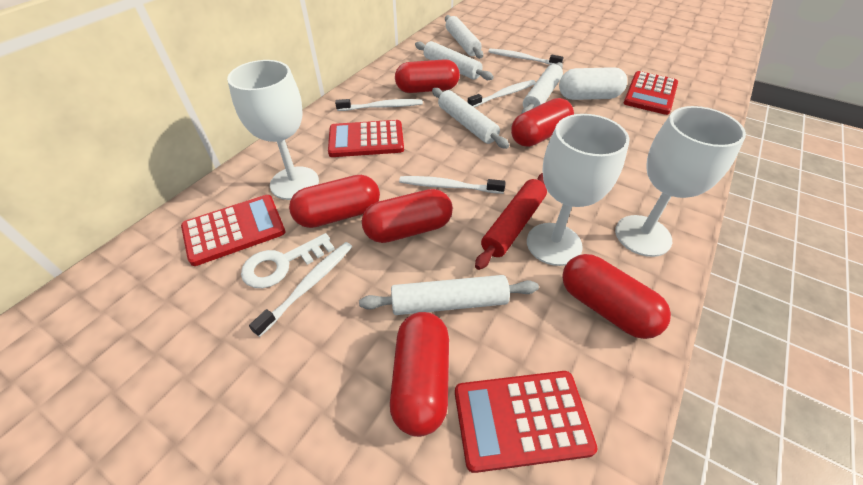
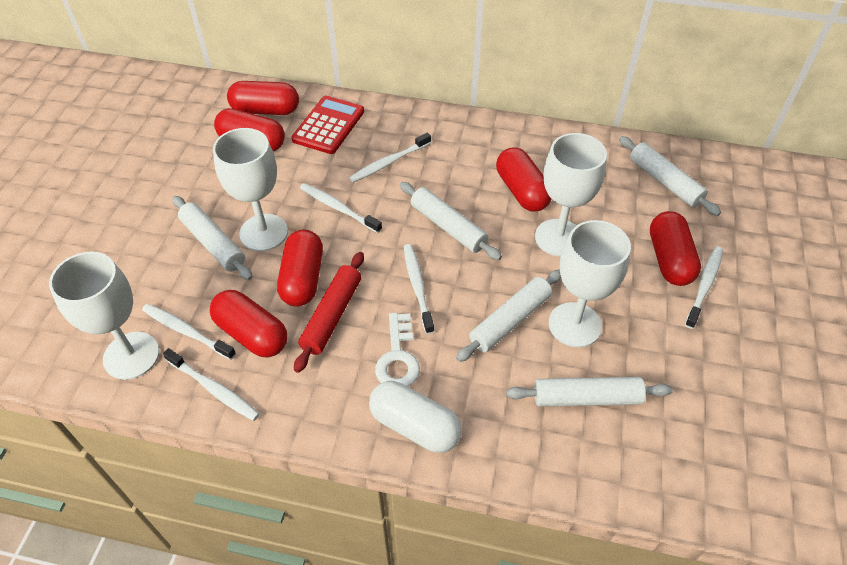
red calculator: 4 -> 1
white goblet: 3 -> 4
white toothbrush: 5 -> 6

